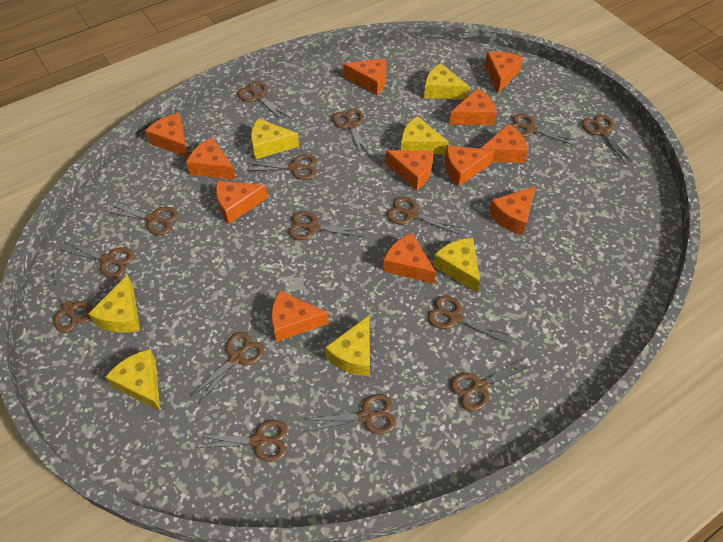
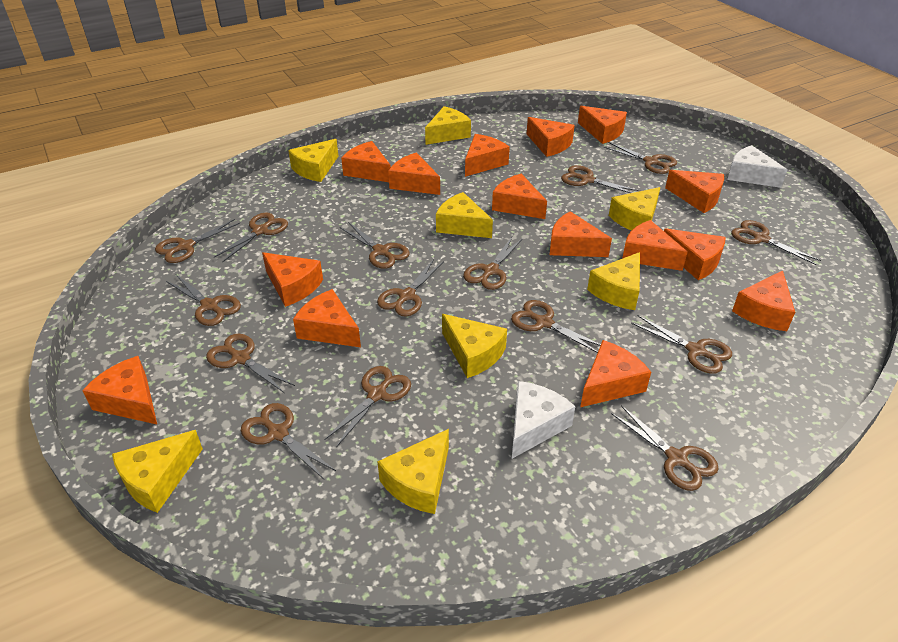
orange cheese: 12 -> 15
white cheese: 0 -> 2
yellow cheese: 7 -> 8

